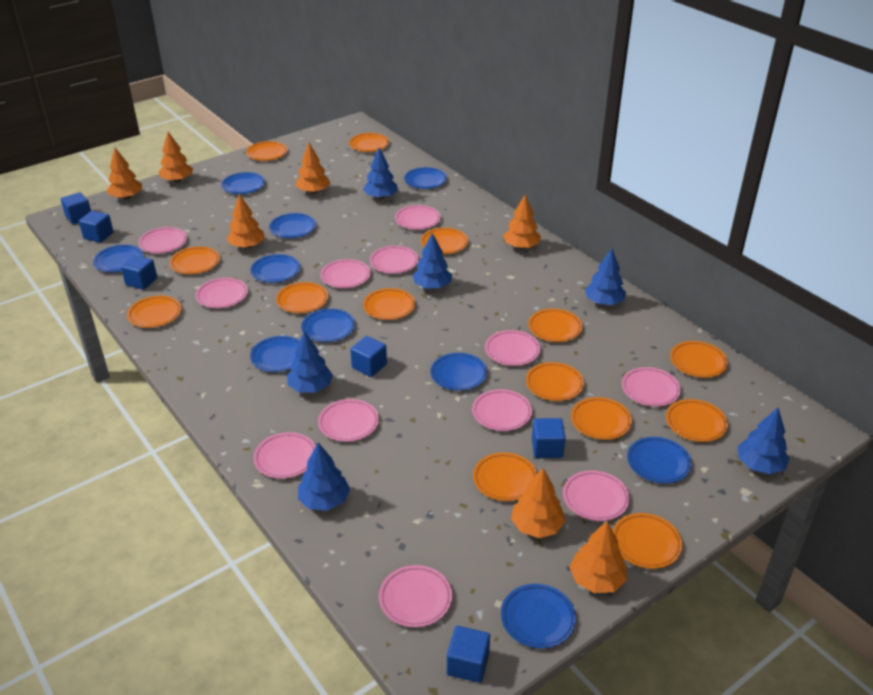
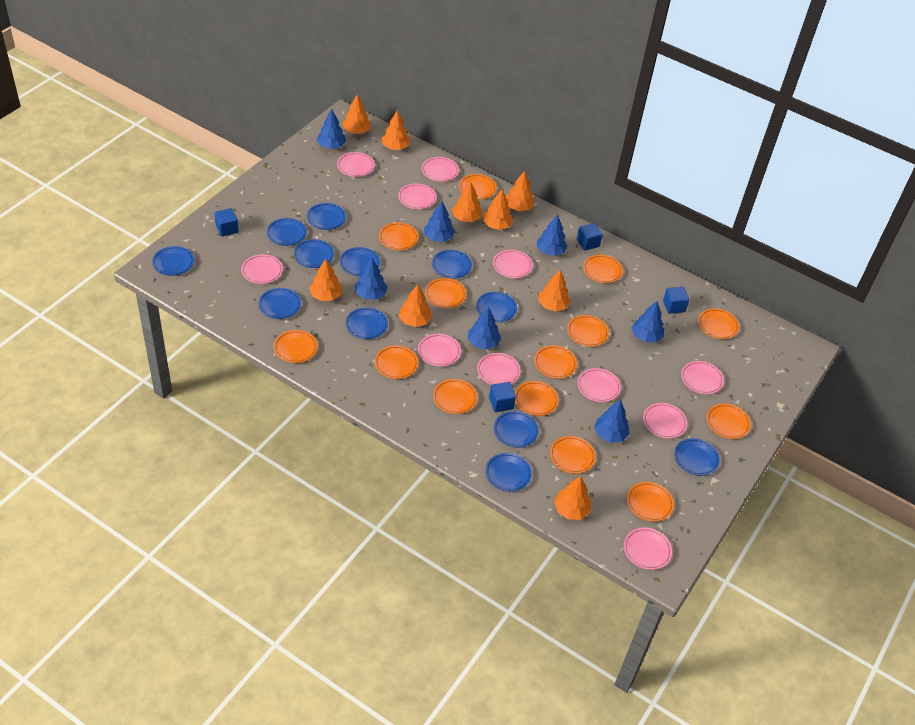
blue cube: 6 -> 4
blue plate: 10 -> 12
blue tree: 6 -> 7
orange tree: 7 -> 9
pink plate: 12 -> 11

